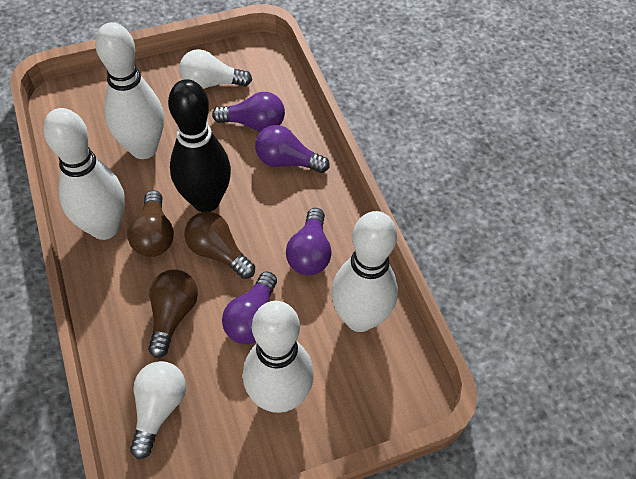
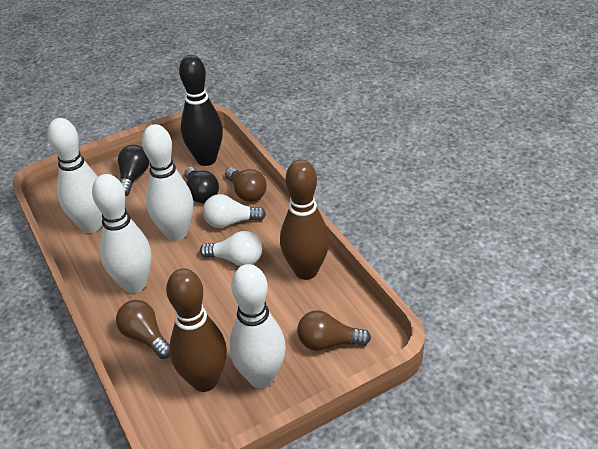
black light bulb: 0 -> 2
brown bowling pin: 0 -> 2
purple light bulb: 4 -> 0

